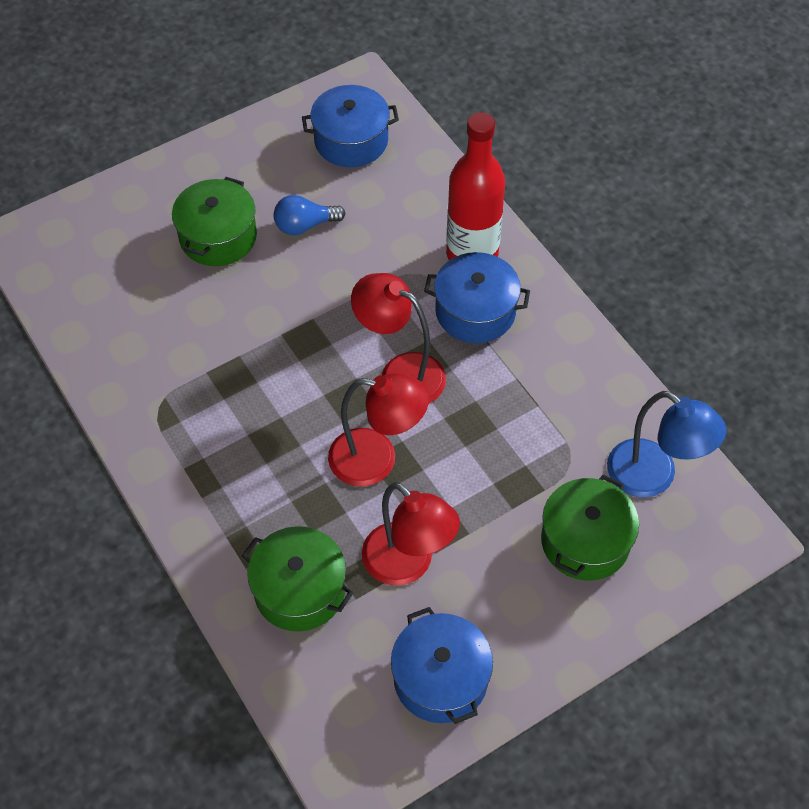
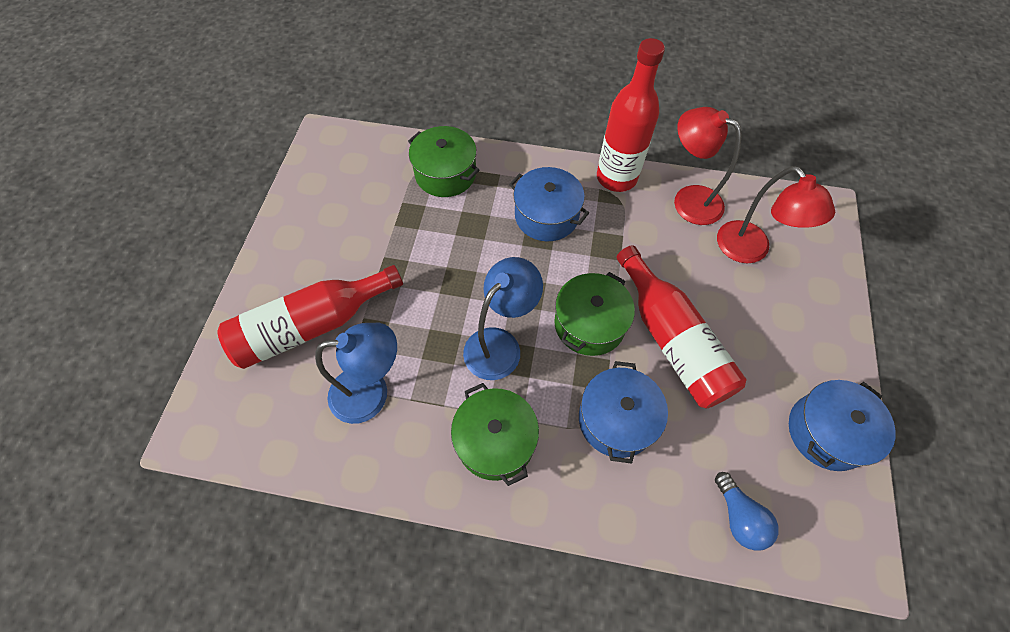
blue lamp: 1 -> 2
red bottle: 1 -> 3
red lamp: 3 -> 2

